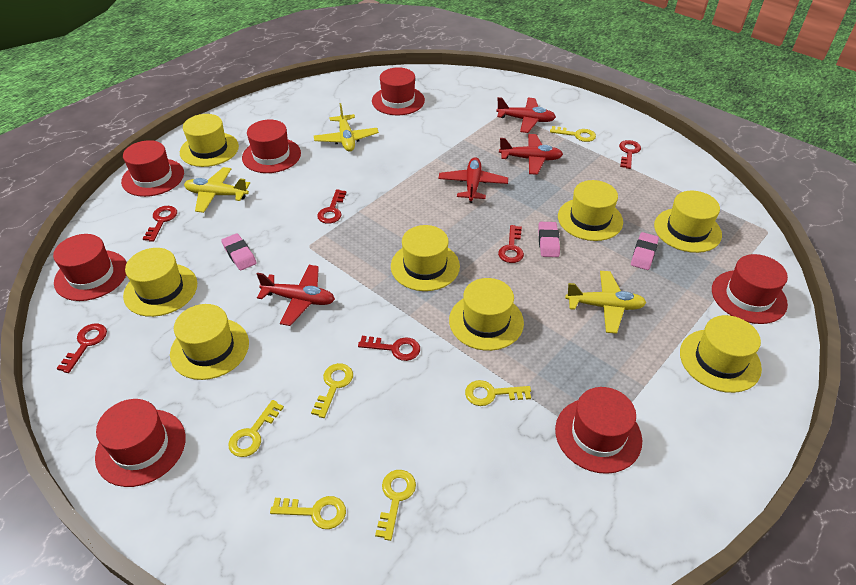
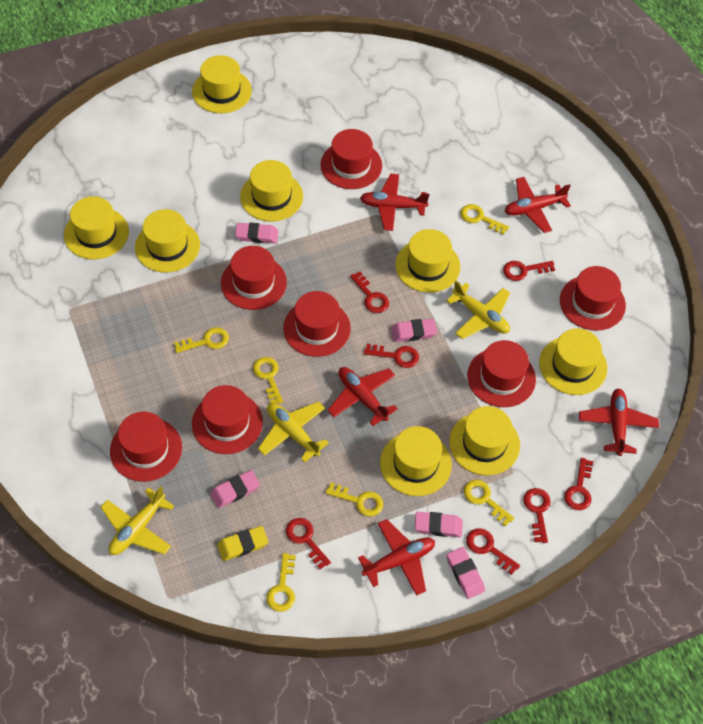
pink eraser: 3 -> 5
red key: 6 -> 7
red plane: 4 -> 5
yellow eraser: 0 -> 1

